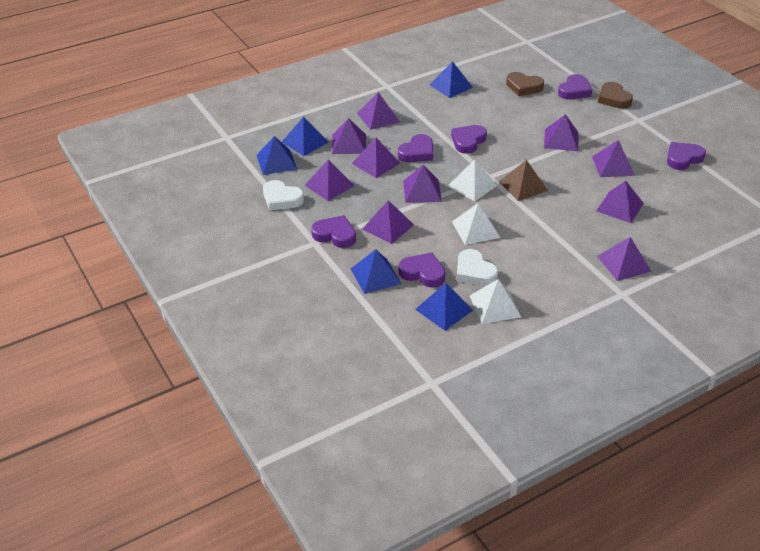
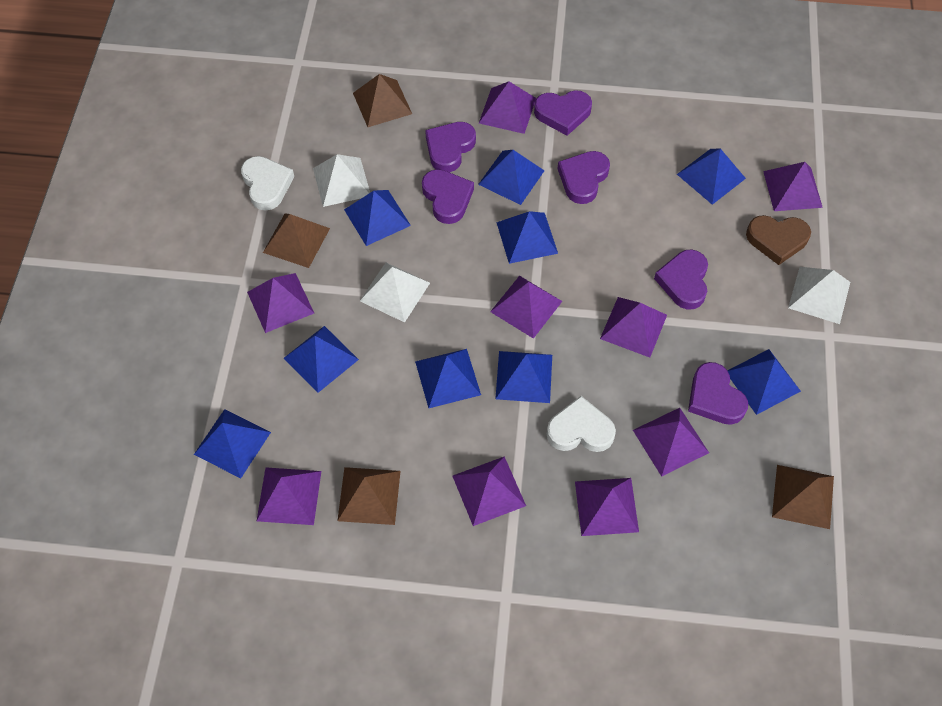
blue pyramid: 5 -> 9
brown heart: 2 -> 1
brown pyramid: 1 -> 4
purple pyramid: 10 -> 9

